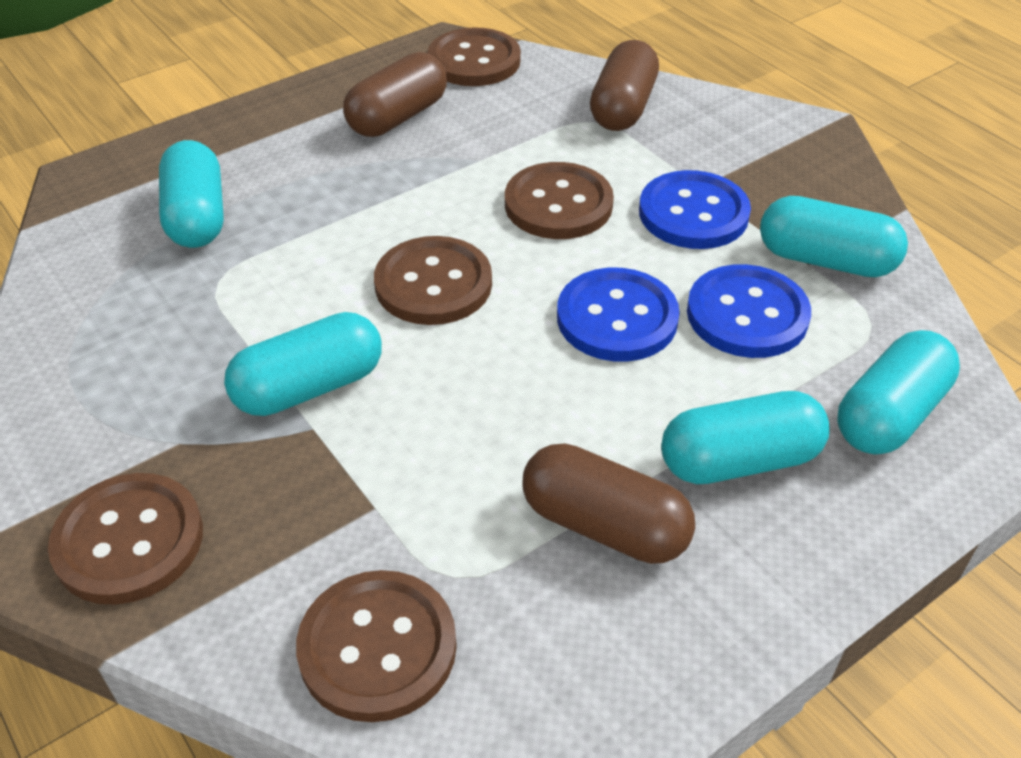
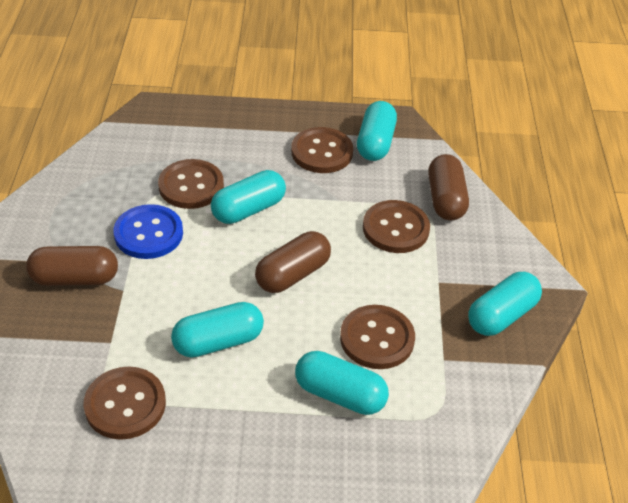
blue button: 3 -> 1

